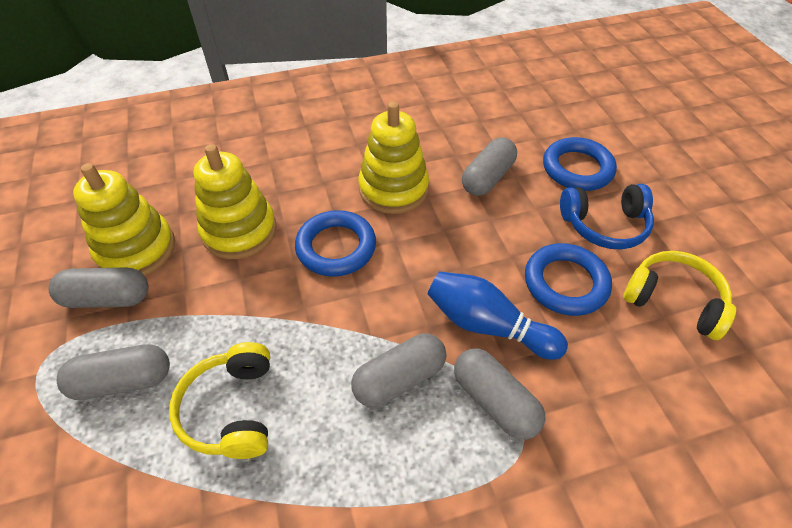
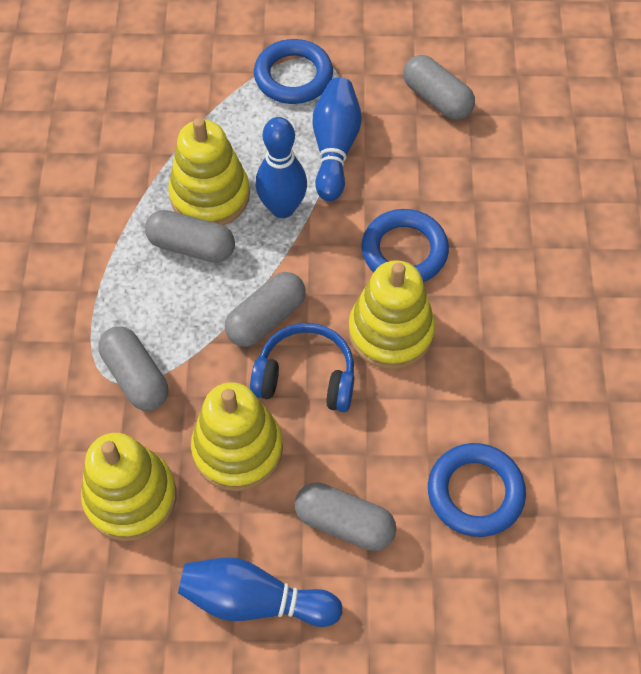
blue bowling pin: 1 -> 3
yellow headphones: 2 -> 0
yellow stacking toy: 3 -> 4

